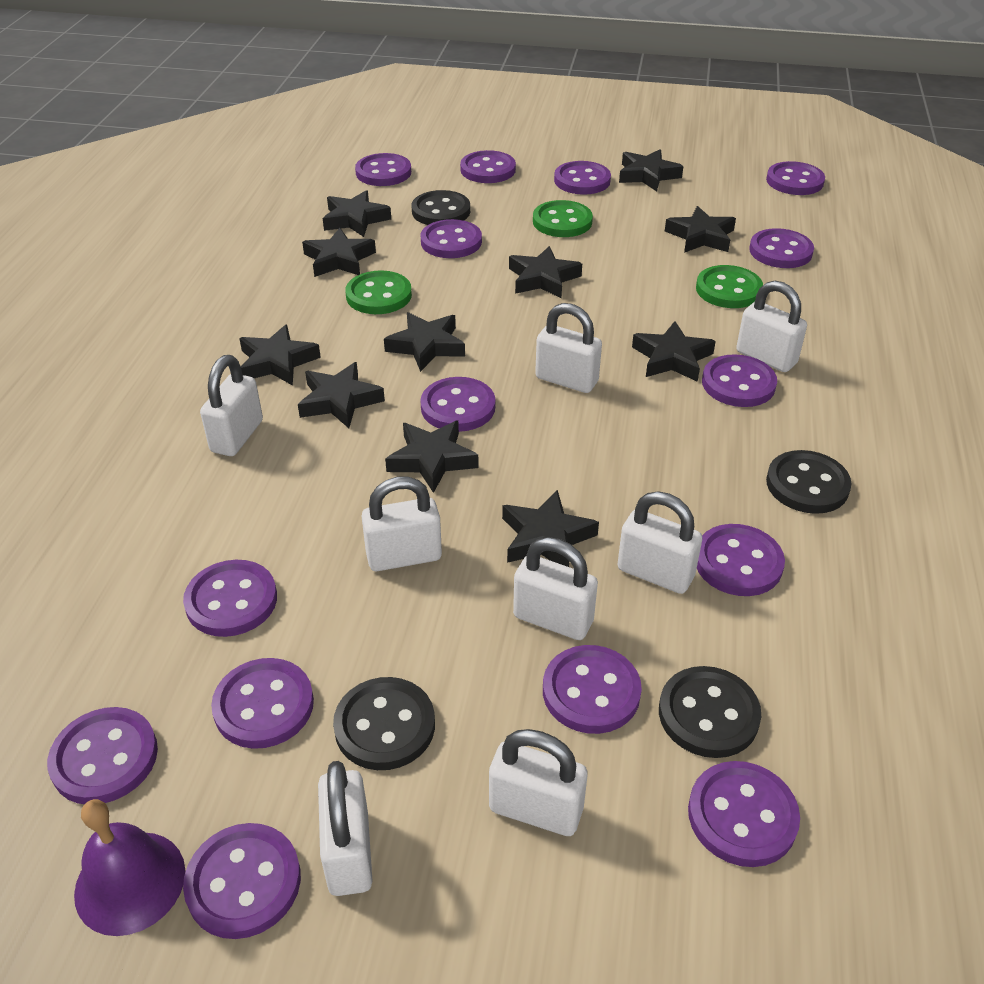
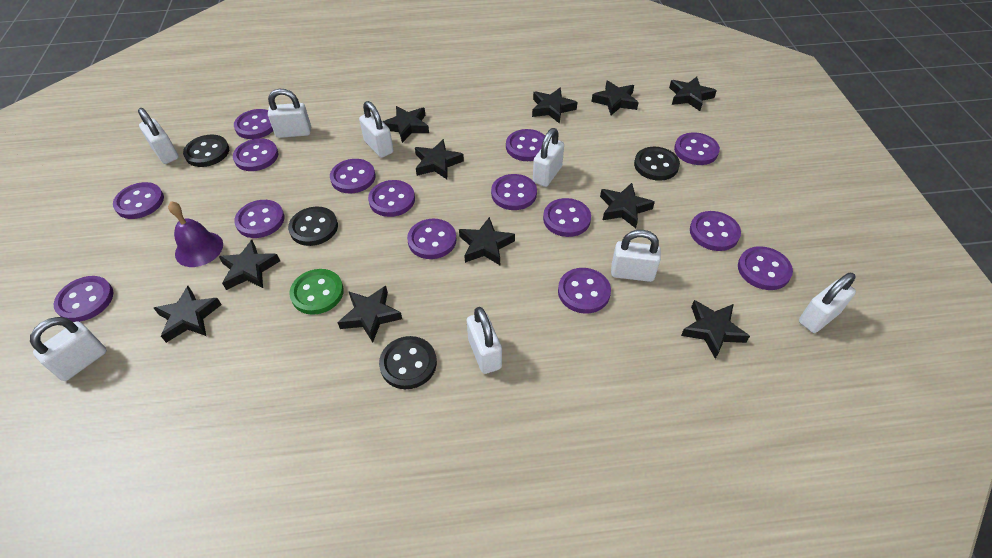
green button: 3 -> 1

